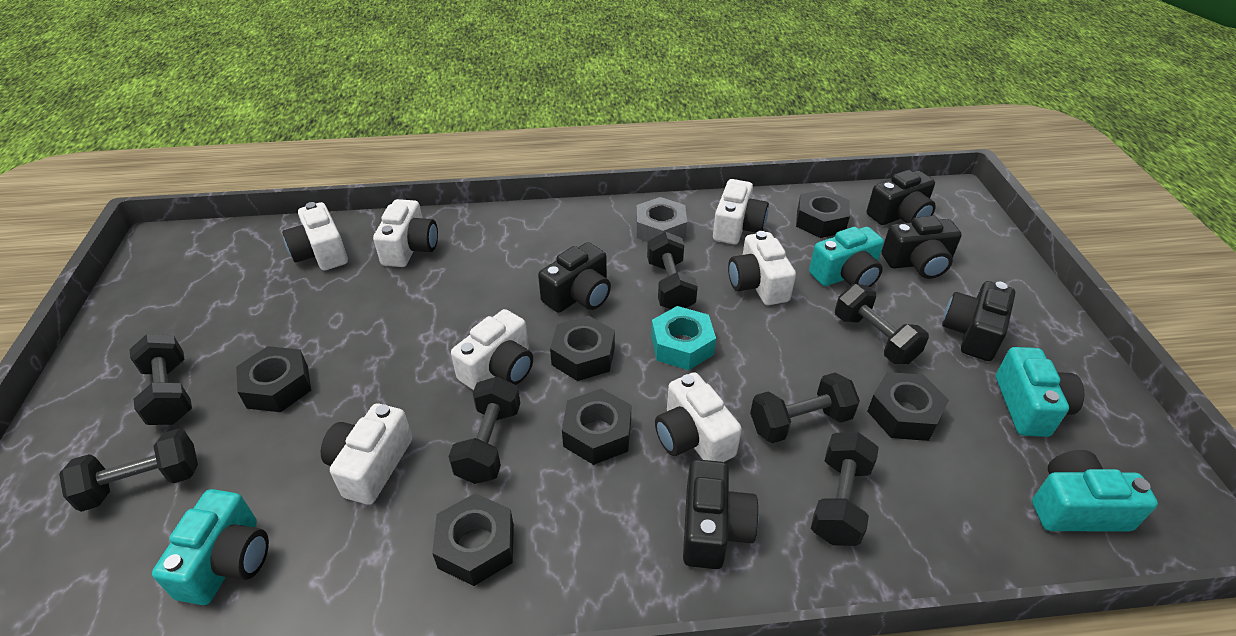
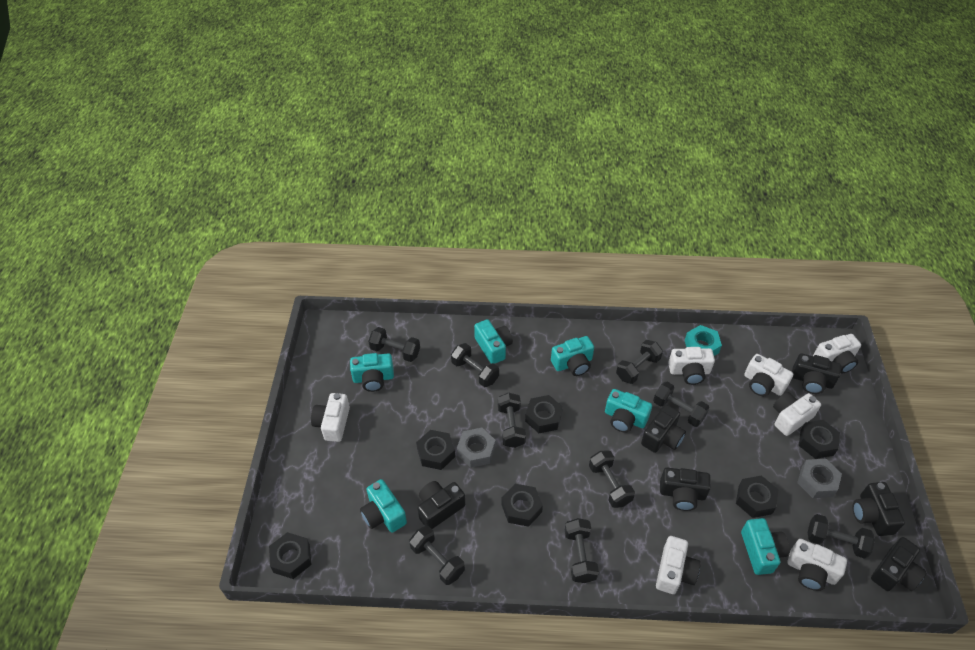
black camera: 5 -> 6
black dumbbell: 7 -> 9
grey nut: 1 -> 2
turquoise camera: 4 -> 6

